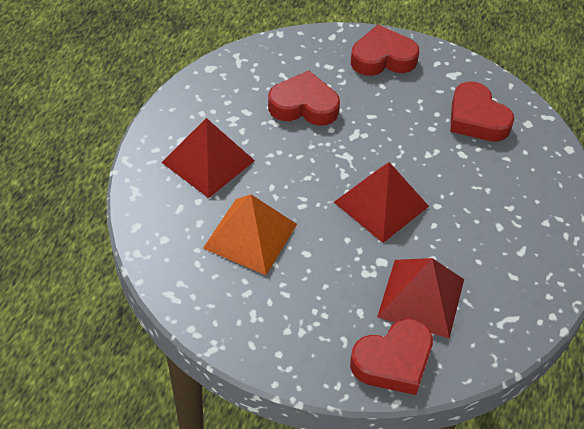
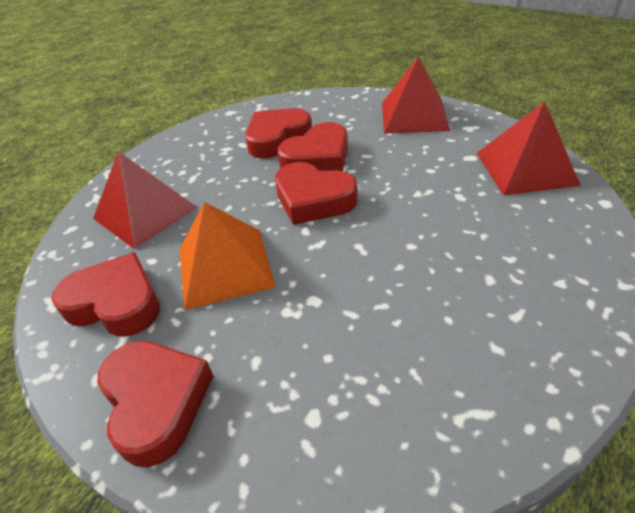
red heart: 4 -> 5

